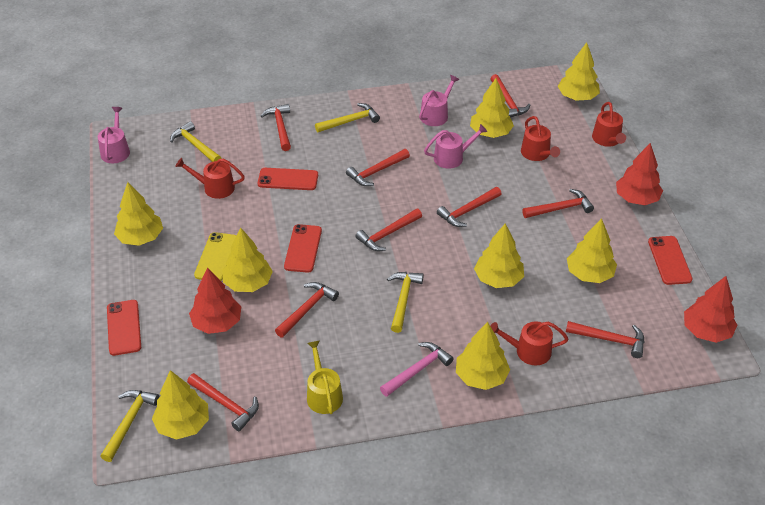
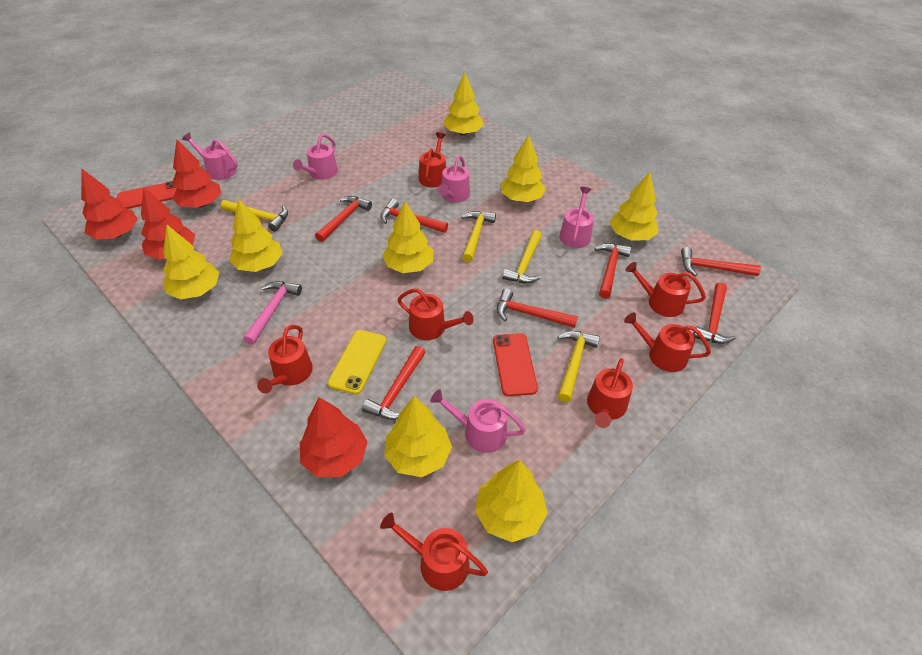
pink watering can: 3 -> 5
red hammer: 9 -> 7
red phone: 4 -> 2
red tree: 3 -> 4
red watering can: 4 -> 7
yellow watering can: 1 -> 0

